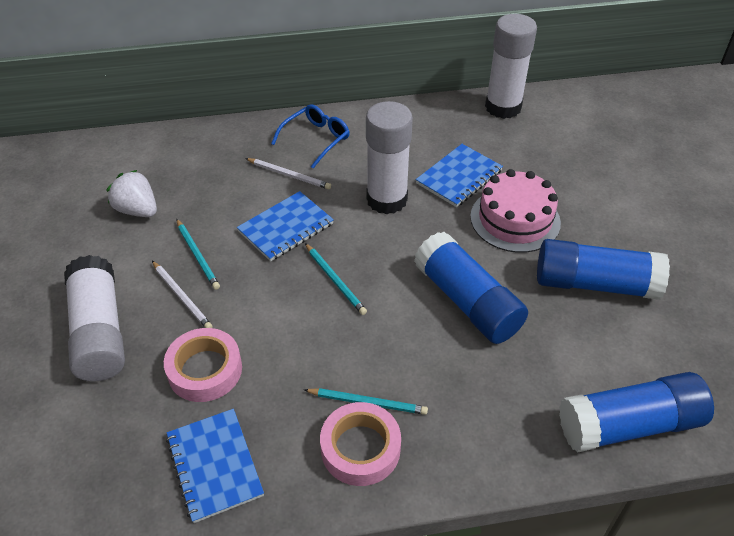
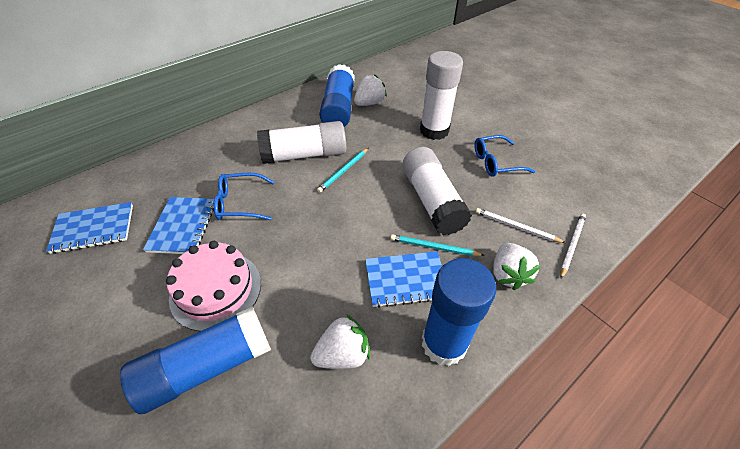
blue glasses: 1 -> 2
pink tape: 2 -> 0
turquoise pencil: 3 -> 2
white strawberry: 1 -> 3

